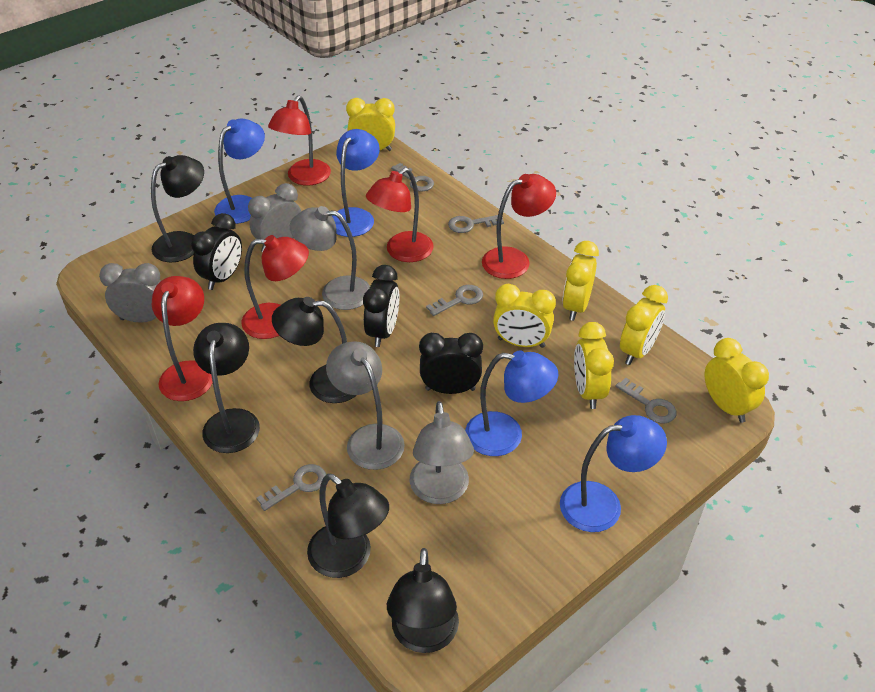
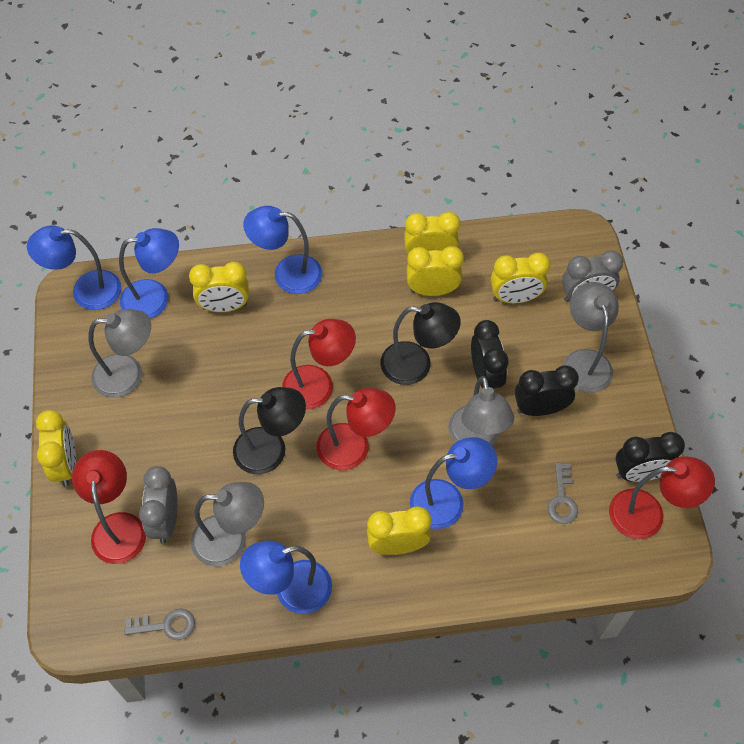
black lamp: 5 -> 2
blue lamp: 4 -> 5
grey key: 5 -> 2
grey lamp: 3 -> 4
red lamp: 5 -> 4

